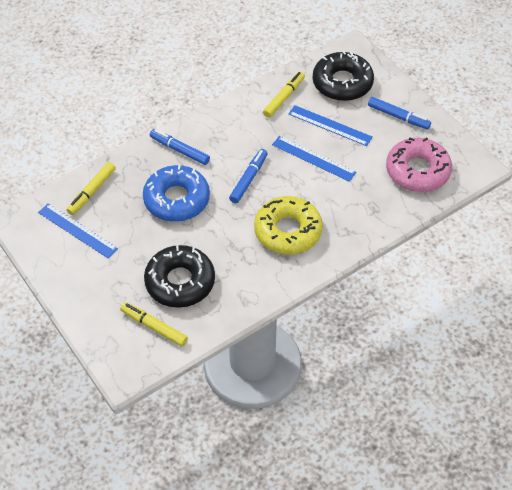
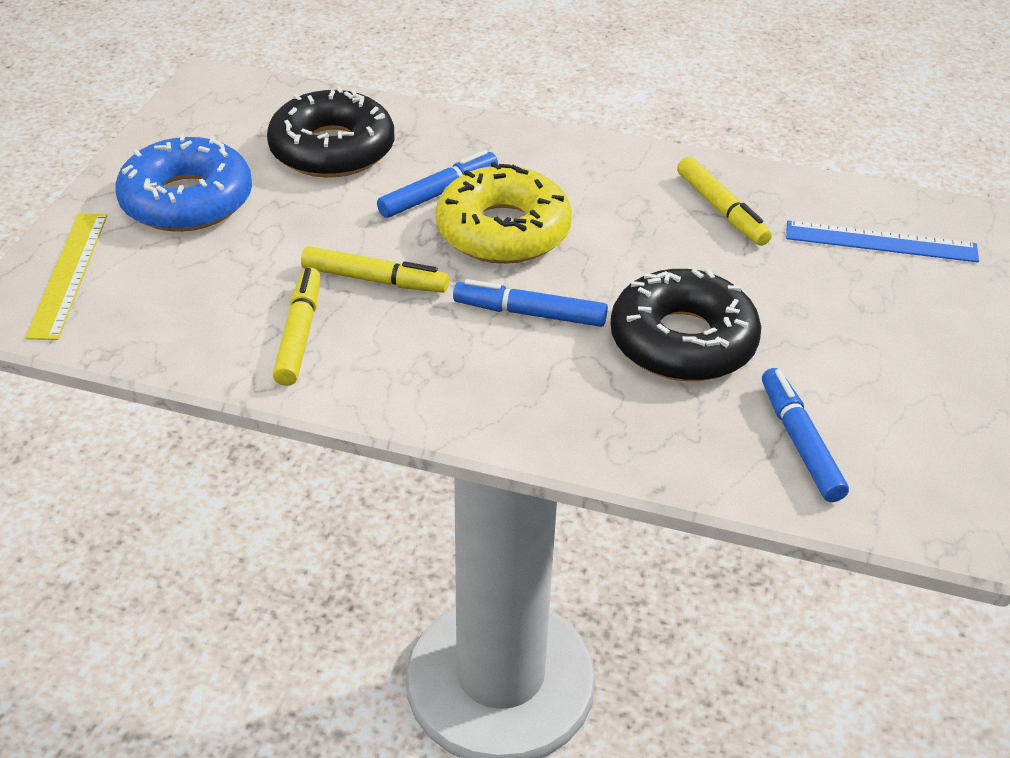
blue ruler: 3 -> 1
pink donut: 1 -> 0
yellow ruler: 0 -> 1

